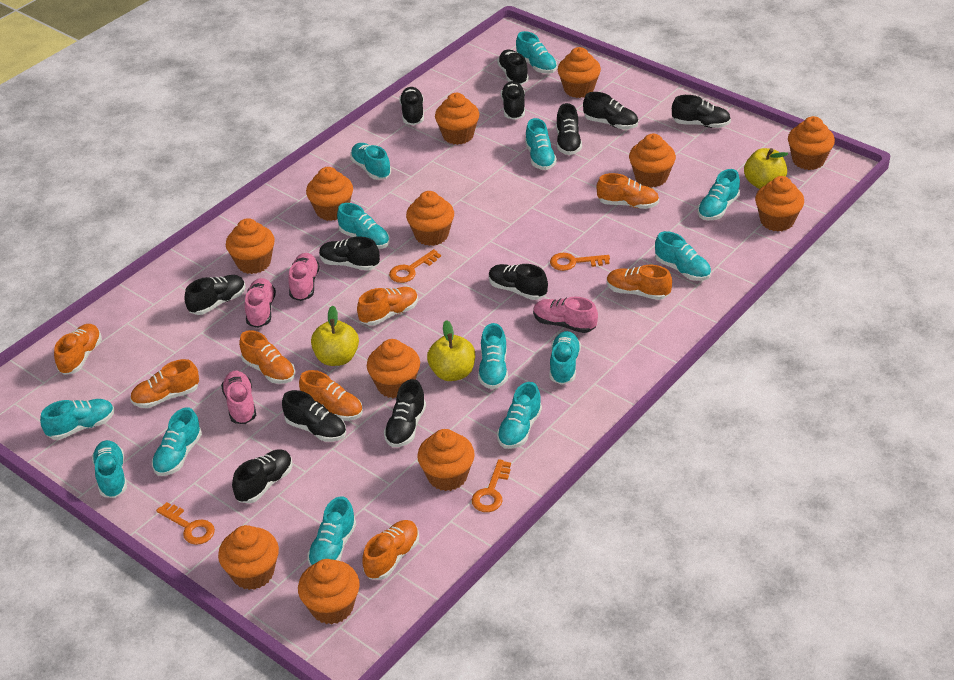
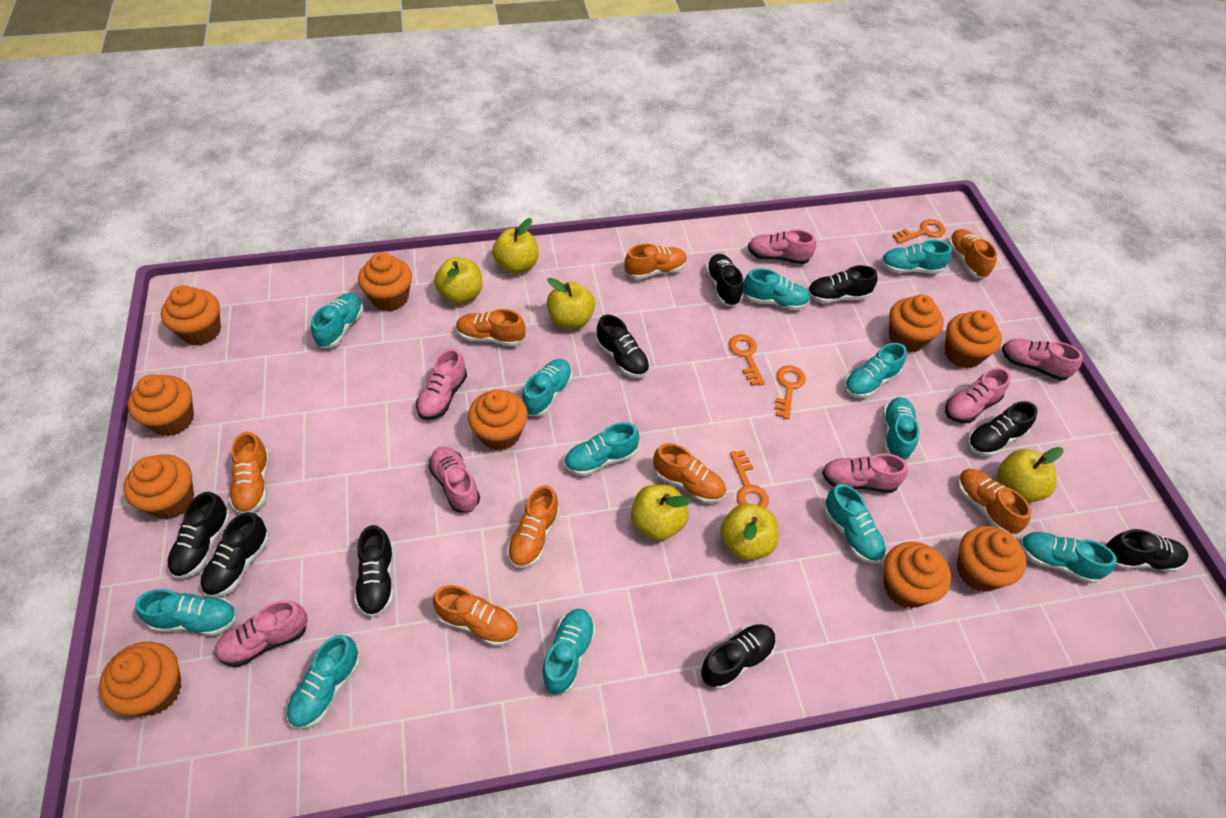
black shoe: 12 -> 9
orange cupcake: 12 -> 10
pink shoe: 4 -> 7
turquoise shoe: 13 -> 12
yellow apple: 3 -> 6

